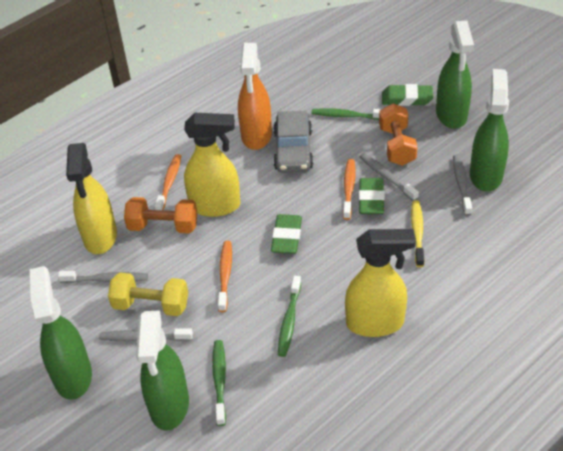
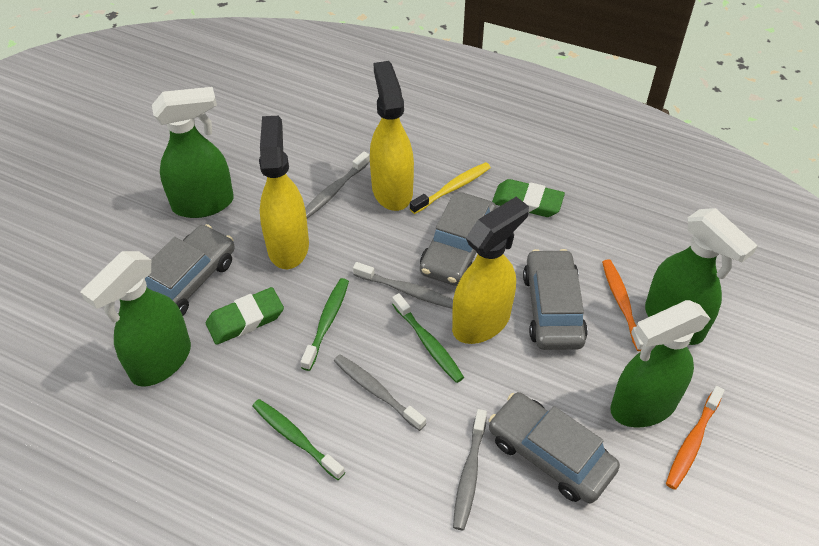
green eraser: 3 -> 2
grey car: 1 -> 4
orange dumbbell: 2 -> 0
orange spray bottle: 1 -> 0
orange toothbrush: 3 -> 2
yellow dumbbell: 1 -> 0

